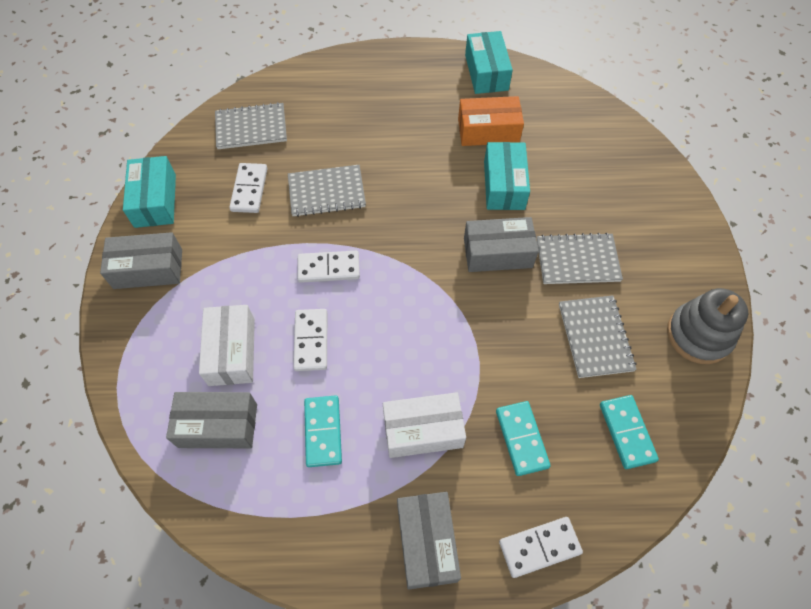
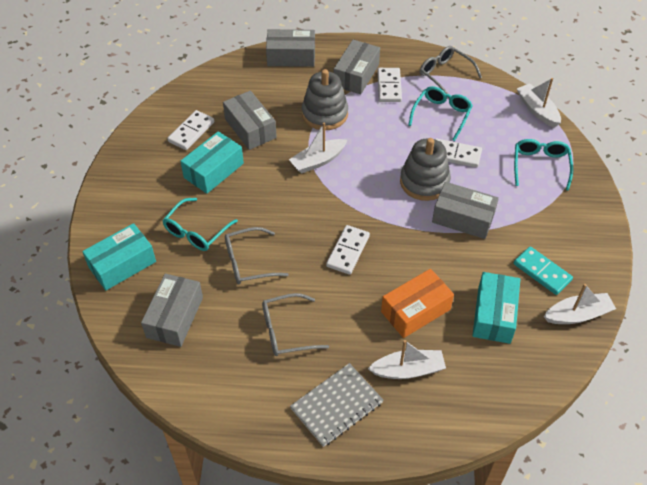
grey box: 4 -> 5
grey glasses: 0 -> 3
grey notebook: 4 -> 1
grey stacking toy: 1 -> 2
turquoise domino: 3 -> 1
turquoise glasses: 0 -> 3
white boat: 0 -> 4
white box: 2 -> 0

